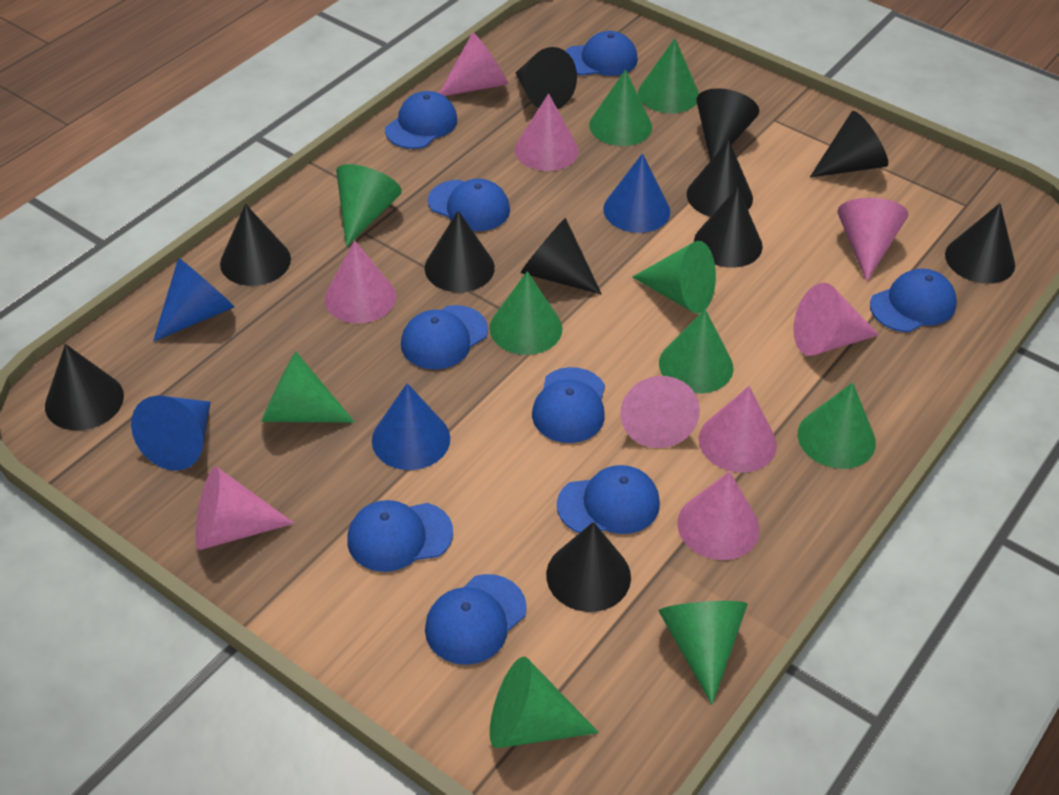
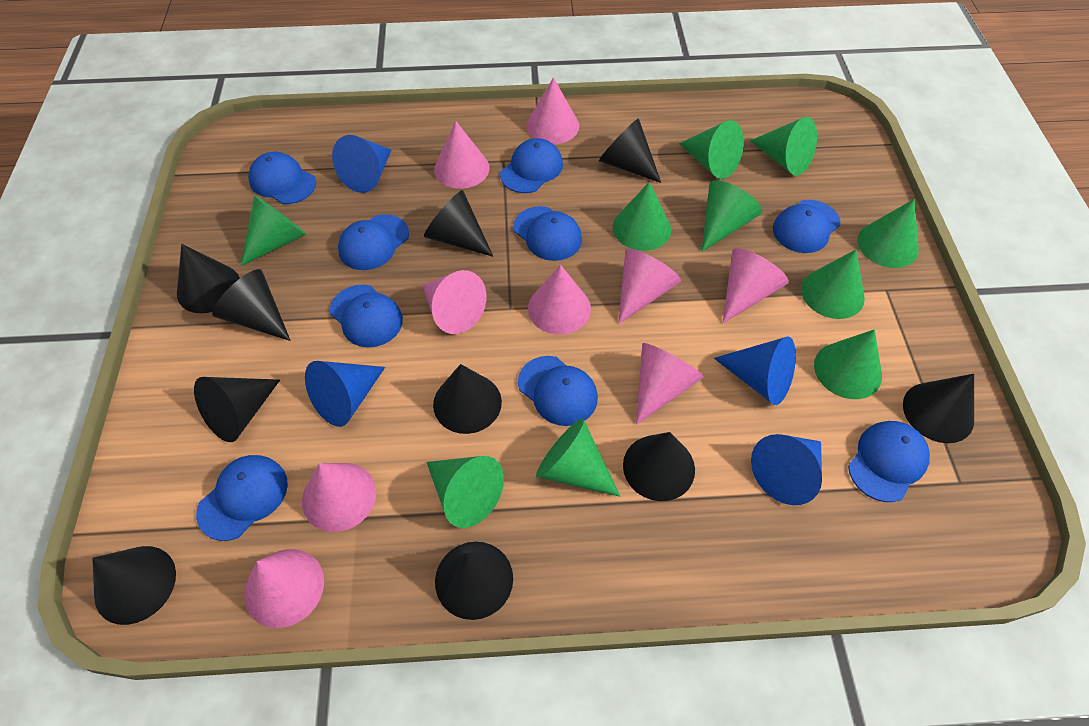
black cone: 11 -> 10

